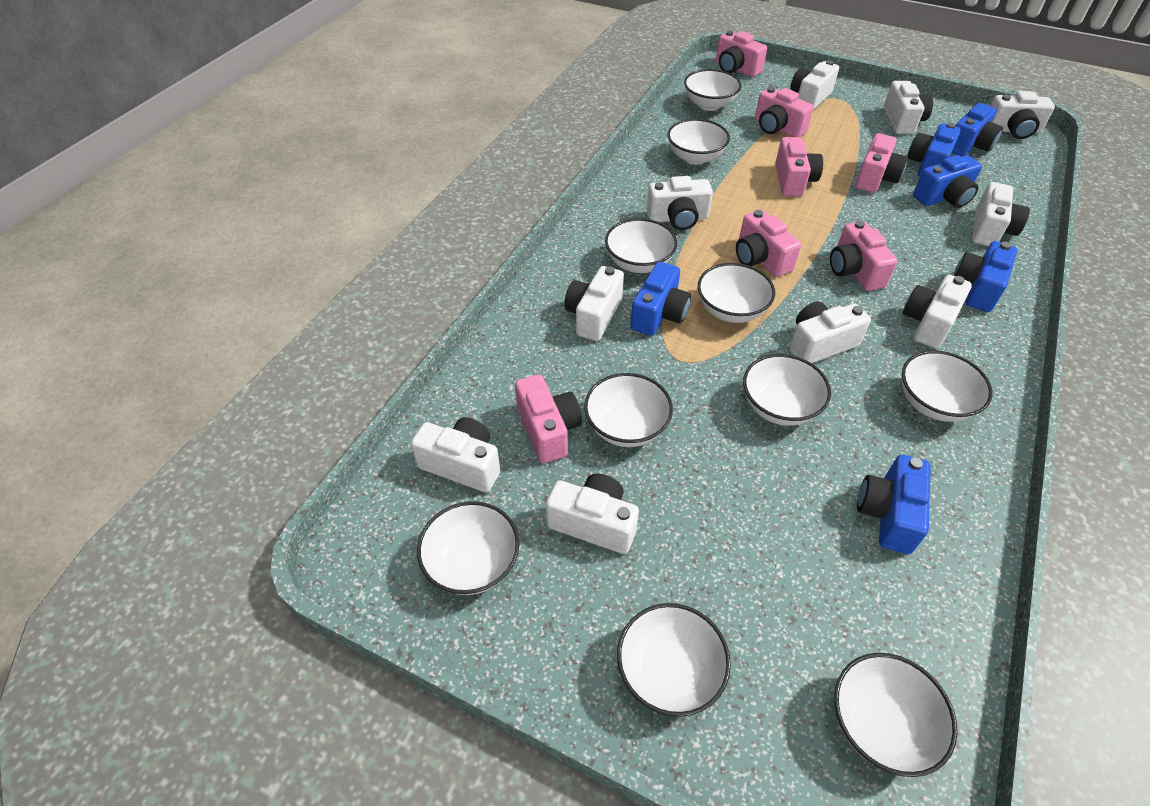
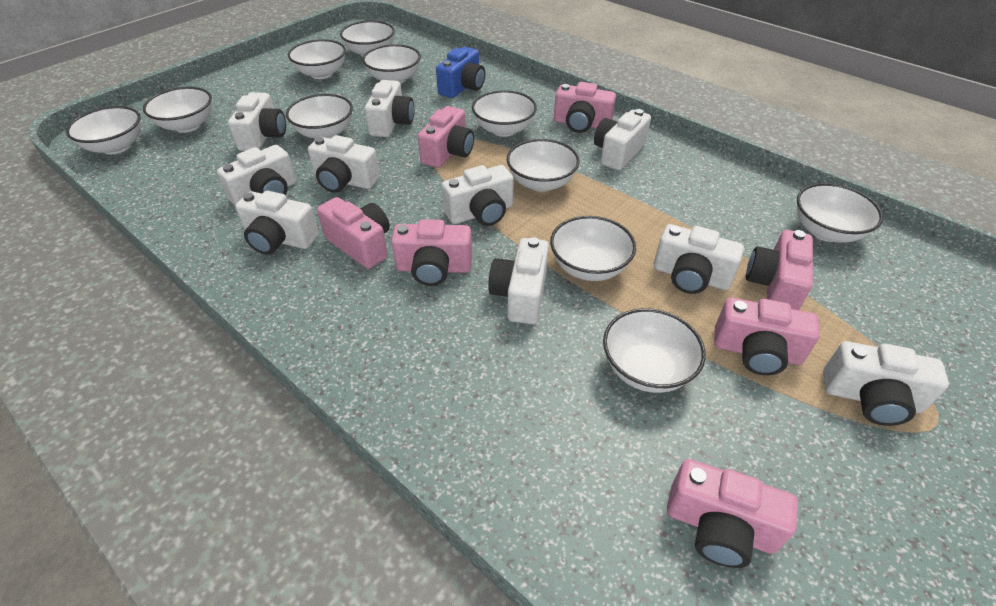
blue camera: 6 -> 1
white bowl: 10 -> 11

